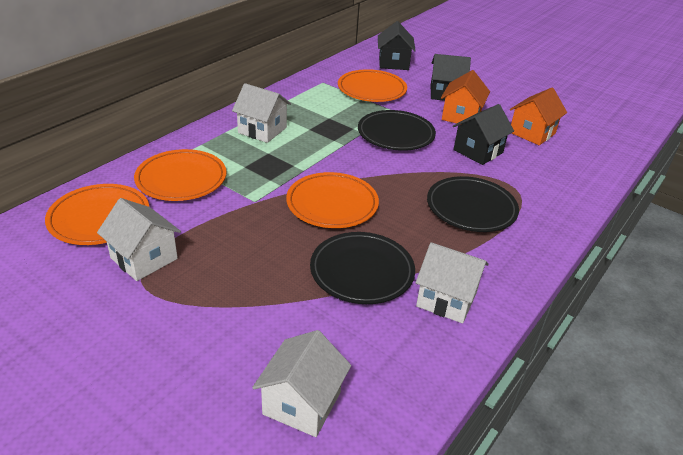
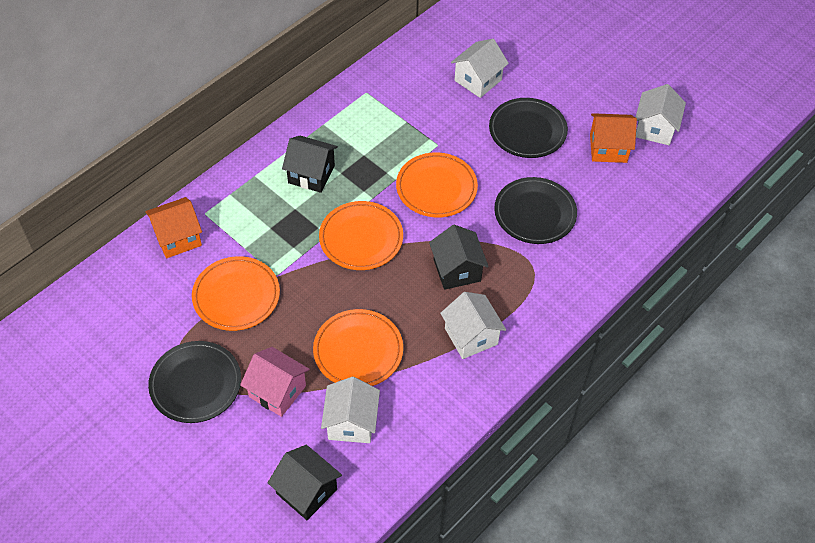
pink house: 0 -> 1

